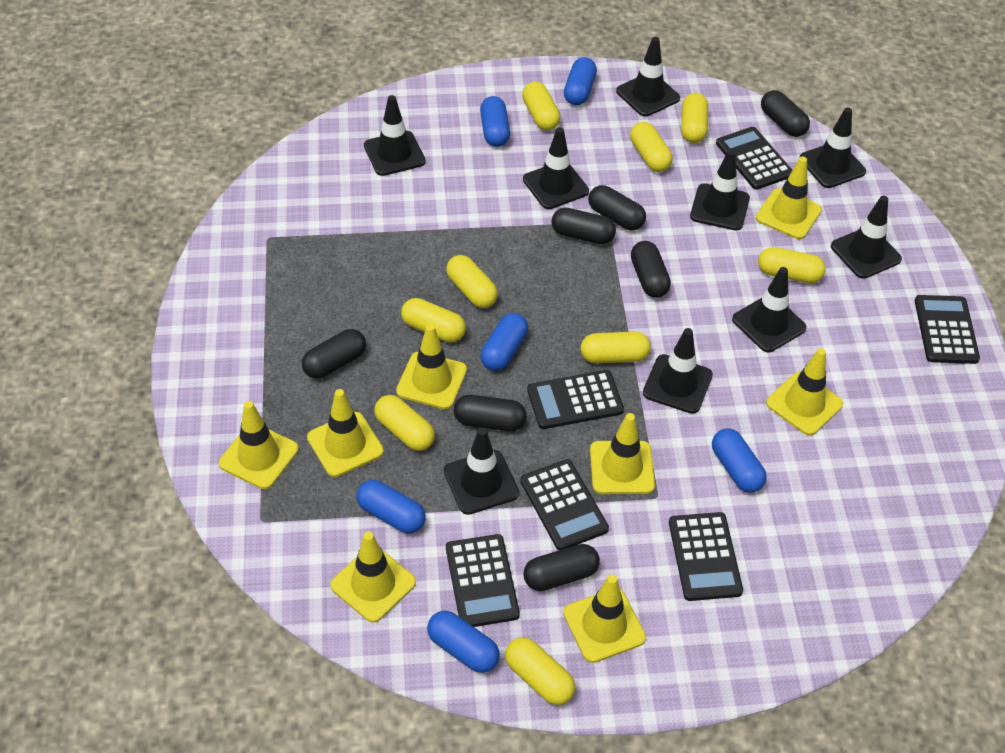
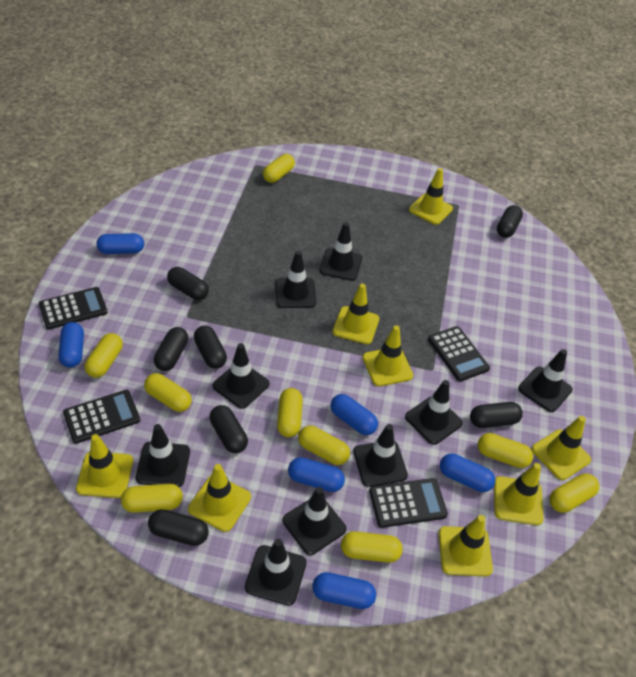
black calculator: 6 -> 4

